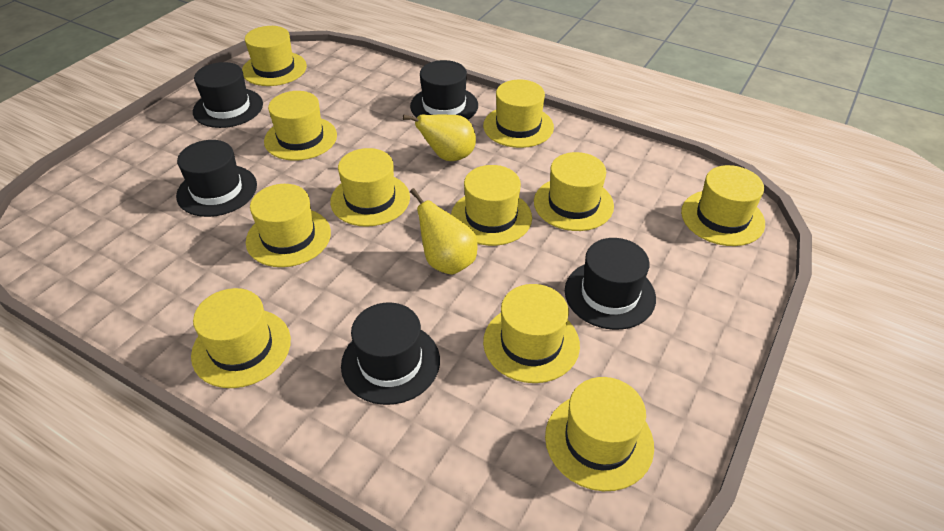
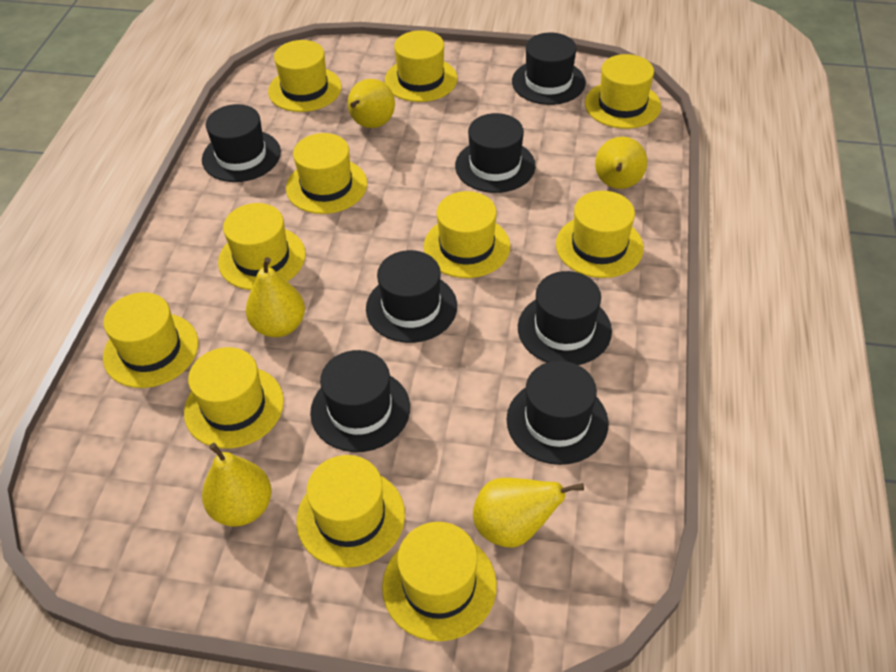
black hat: 5 -> 7
yellow pear: 2 -> 5

